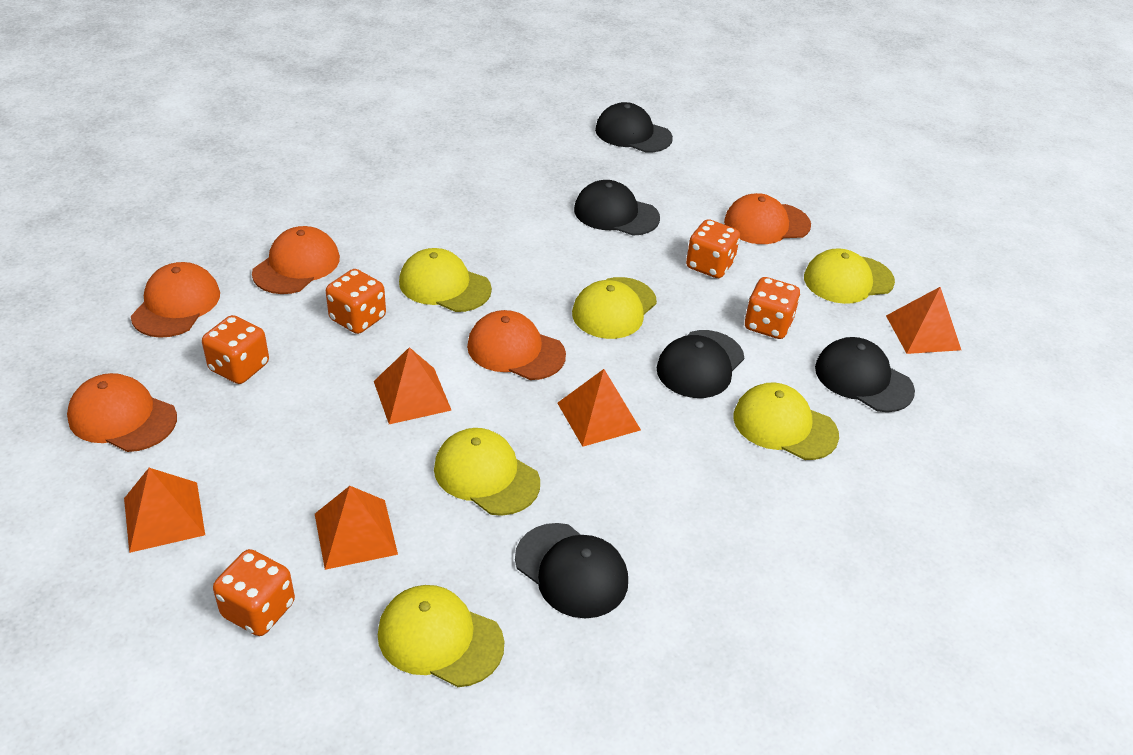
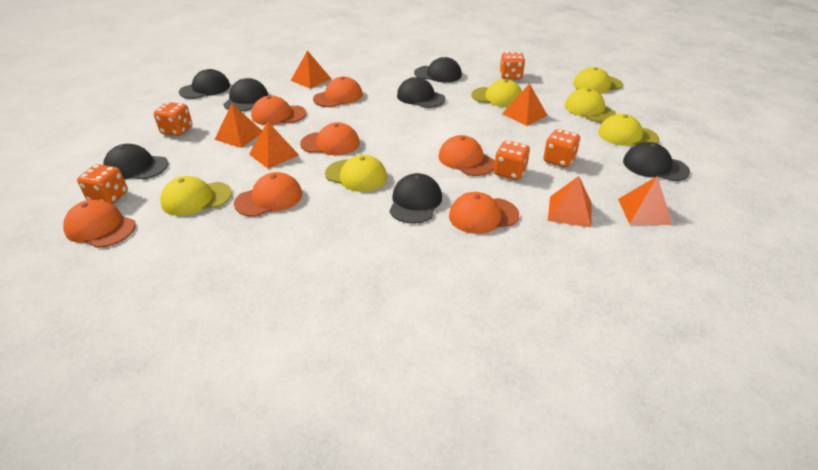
black cap: 5 -> 7
orange cap: 5 -> 7
orange pyramid: 5 -> 6

